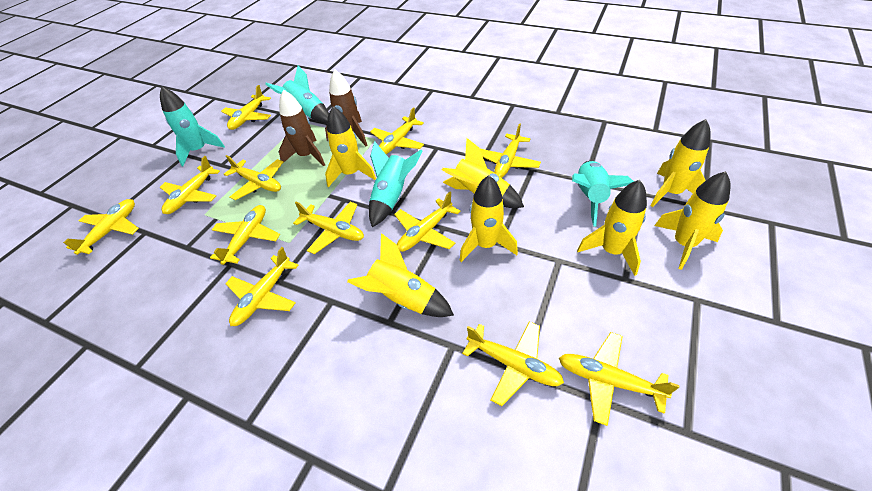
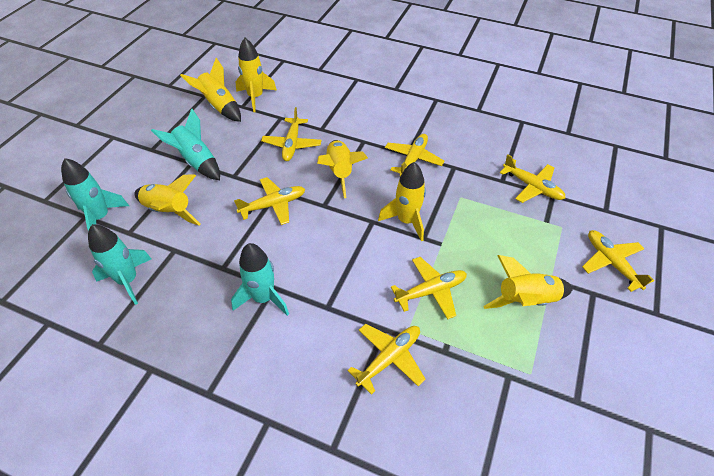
brown rocket: 2 -> 0
yellow plane: 12 -> 7
yellow rocket: 7 -> 6

